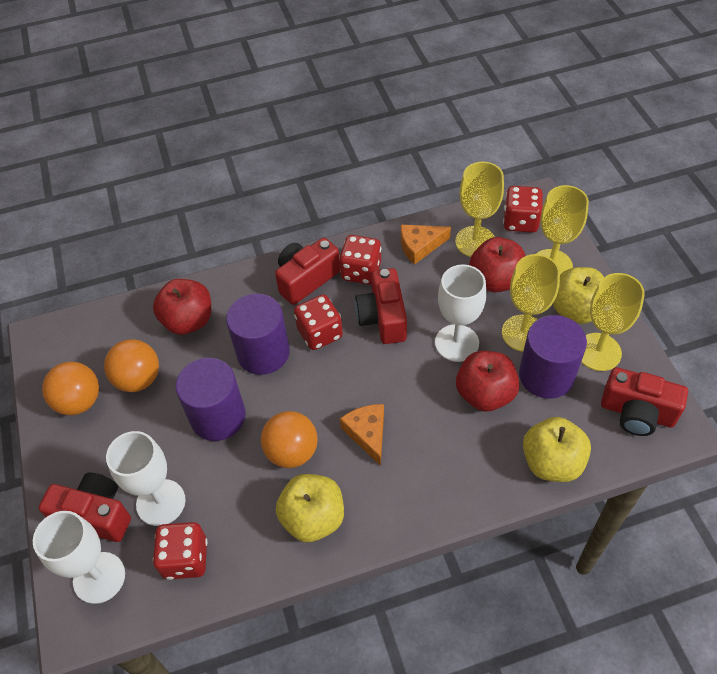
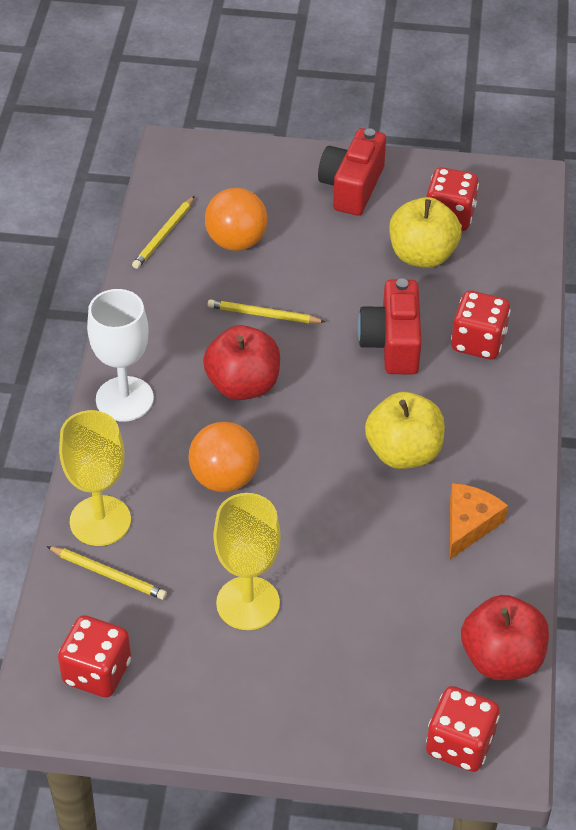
orange ball: 3 -> 2
orange cheese: 2 -> 1
purple cylinder: 3 -> 0
red apple: 3 -> 2
red camera: 4 -> 2
white goblet: 3 -> 1
yellow apple: 3 -> 2
yellow goblet: 4 -> 2
yellow pencil: 0 -> 3

